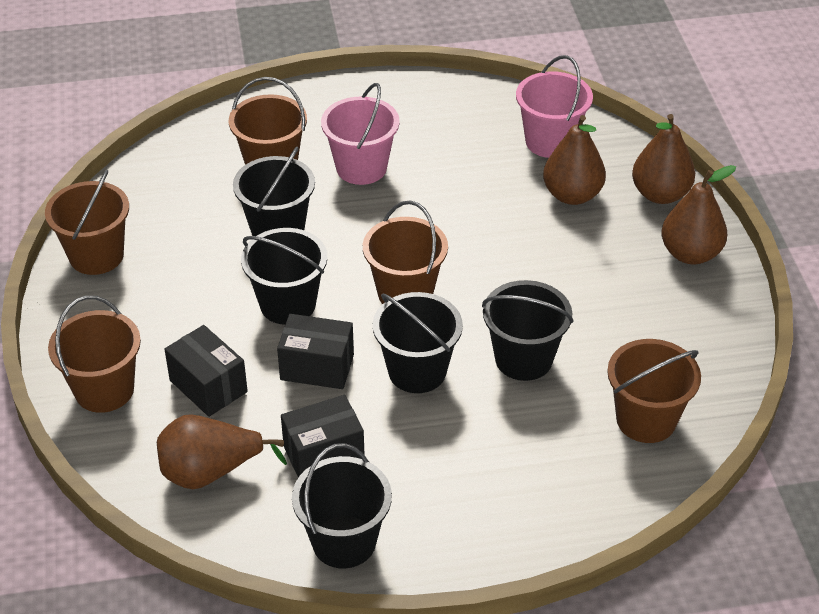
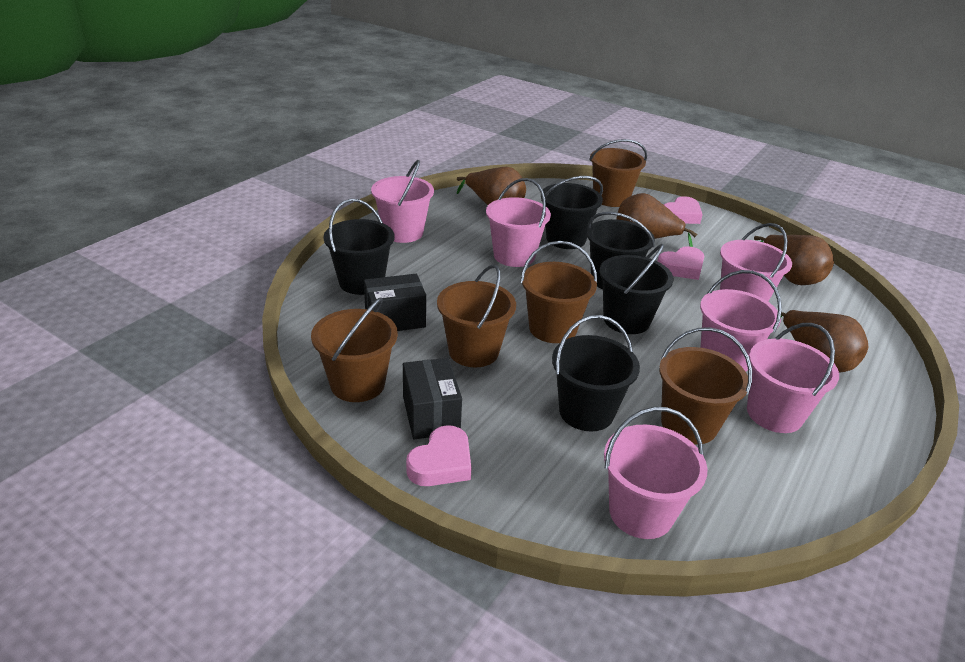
black box: 3 -> 2
pink bucket: 2 -> 6
pink heart: 0 -> 3

